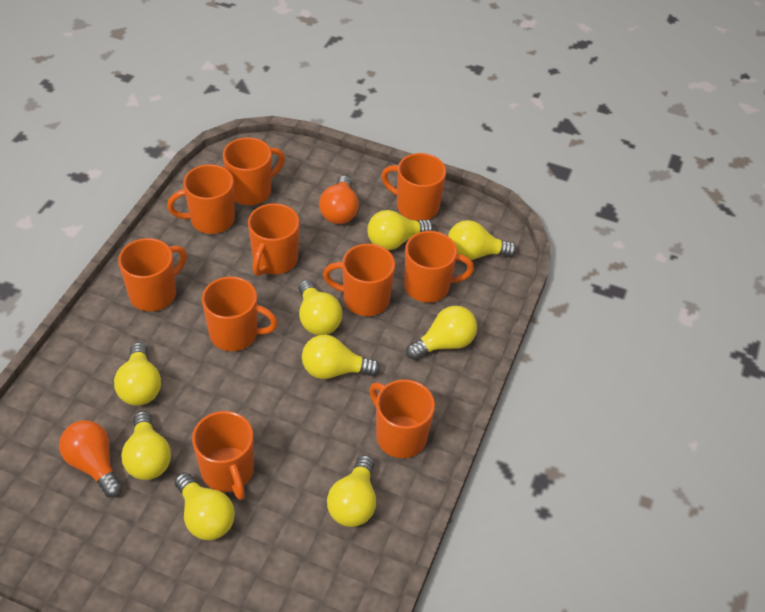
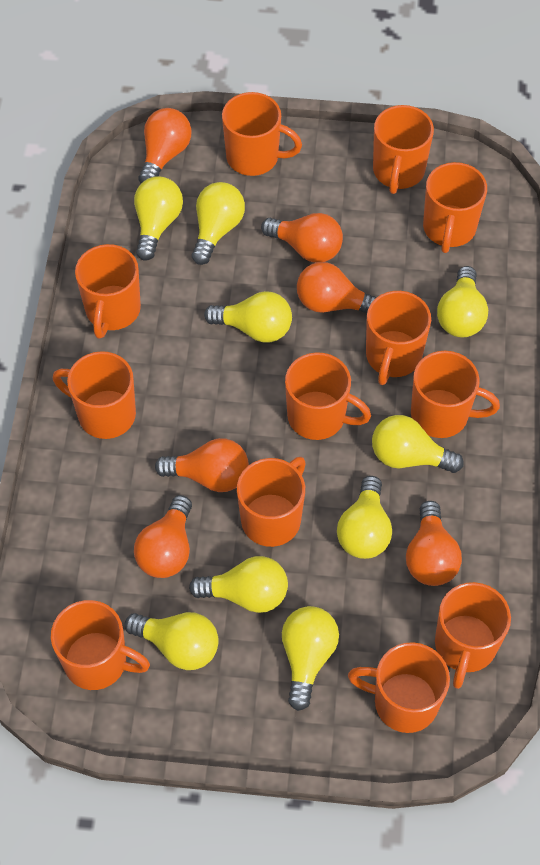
orange light bulb: 2 -> 6
orange mug: 10 -> 12

